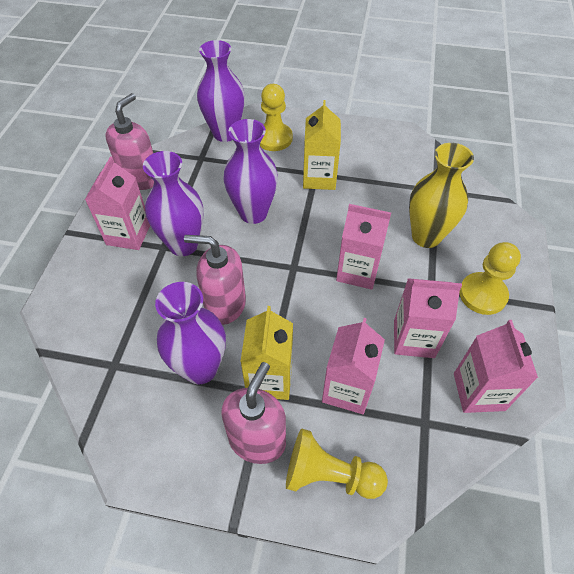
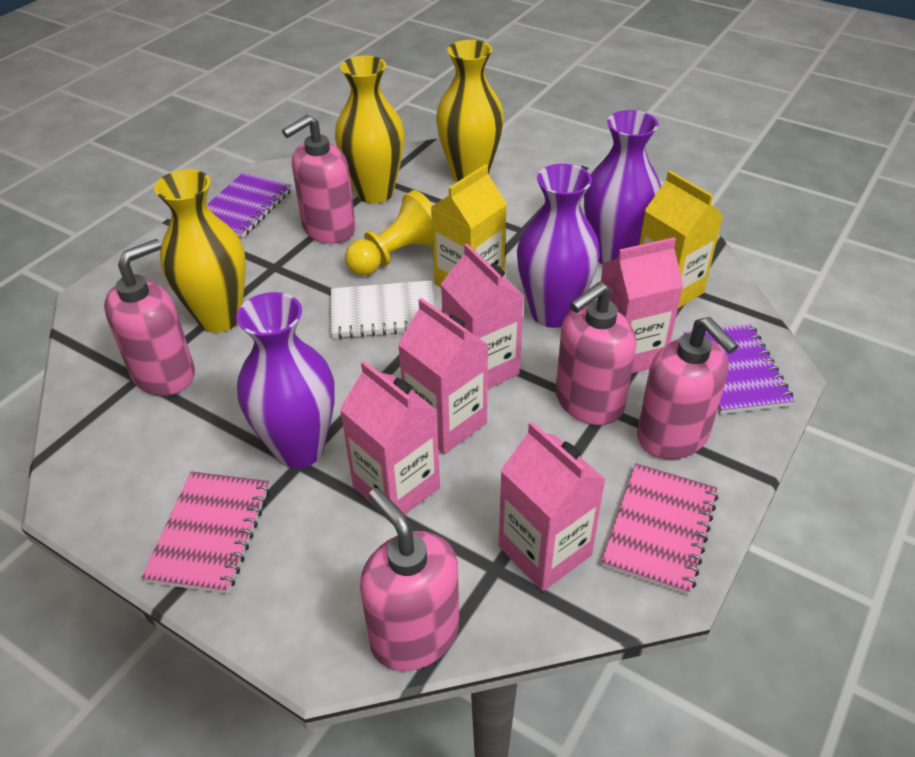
pink notebook: 0 -> 2
pink soap dispenser: 3 -> 5
purple notebook: 0 -> 2
purple vase: 4 -> 3
white notebook: 0 -> 1
yellow pawn: 3 -> 1
yellow vase: 1 -> 3

